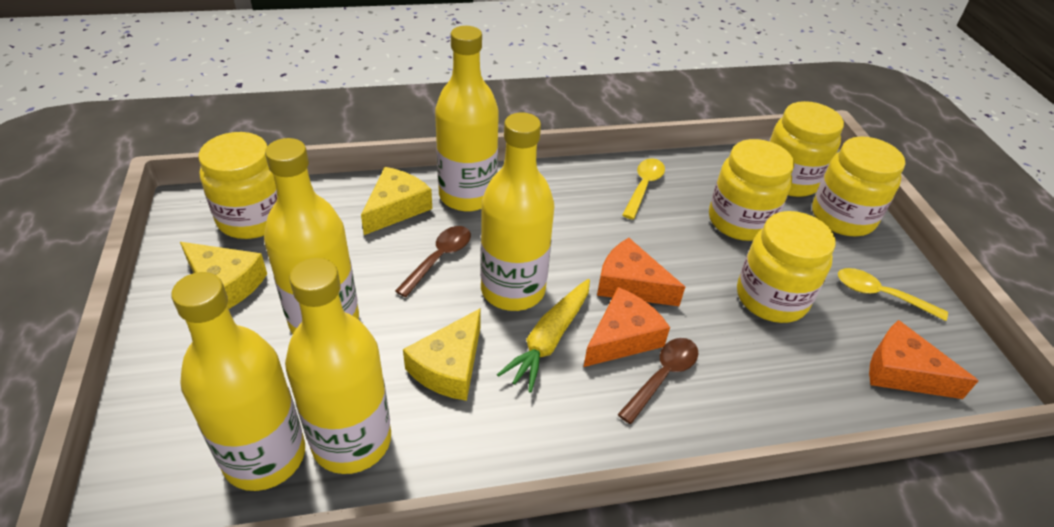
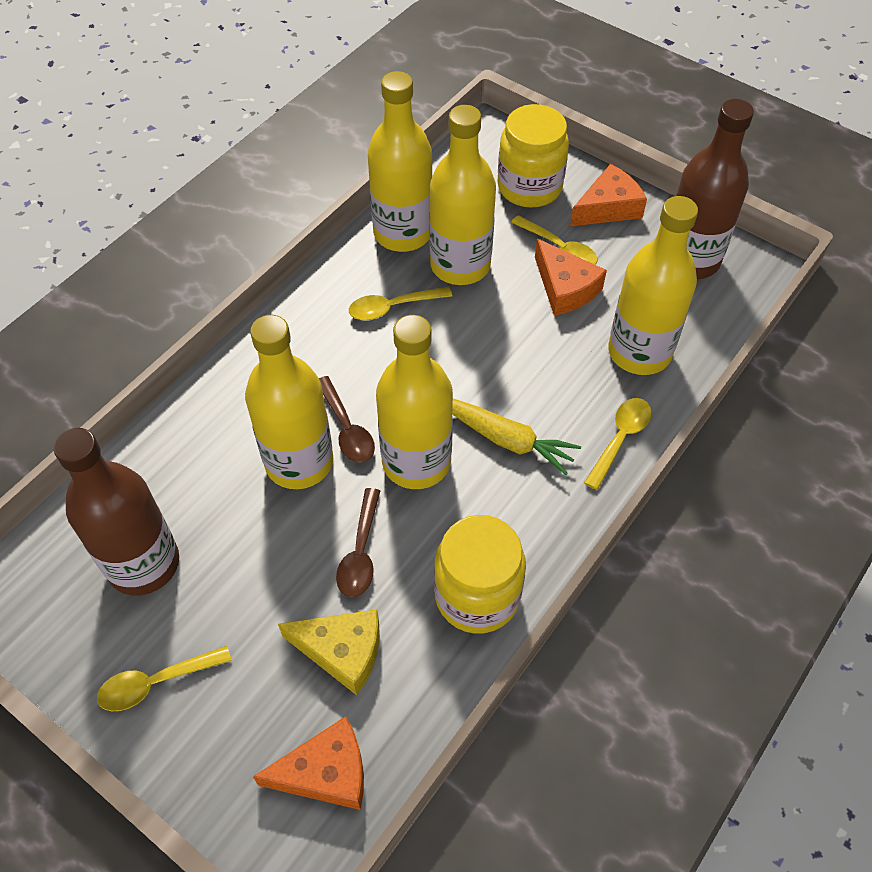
brown bottle: 0 -> 2
yellow cheese: 3 -> 1
yellow jar: 5 -> 2
yellow spoon: 2 -> 4

